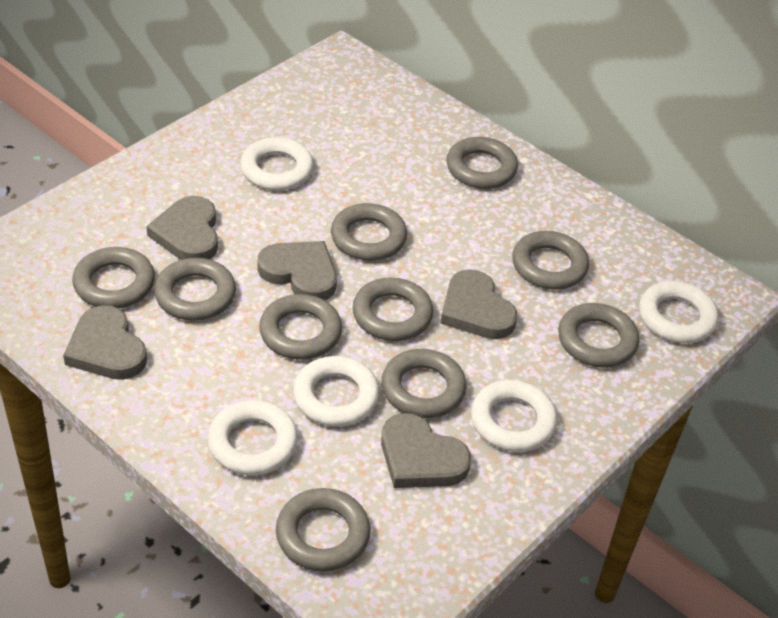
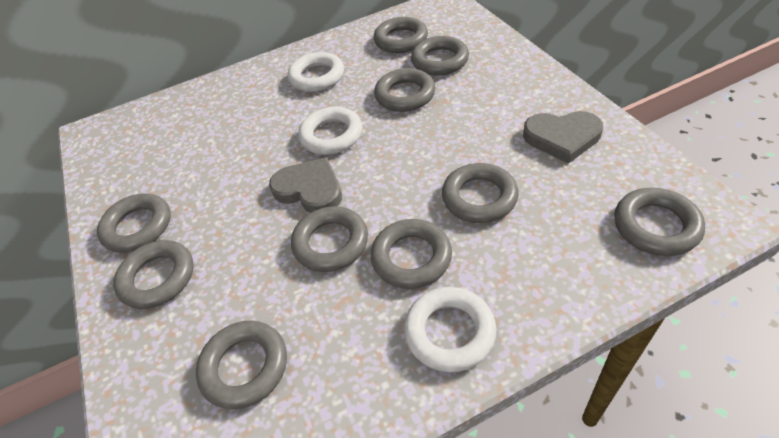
grey heart: 5 -> 2
white ring: 5 -> 3

